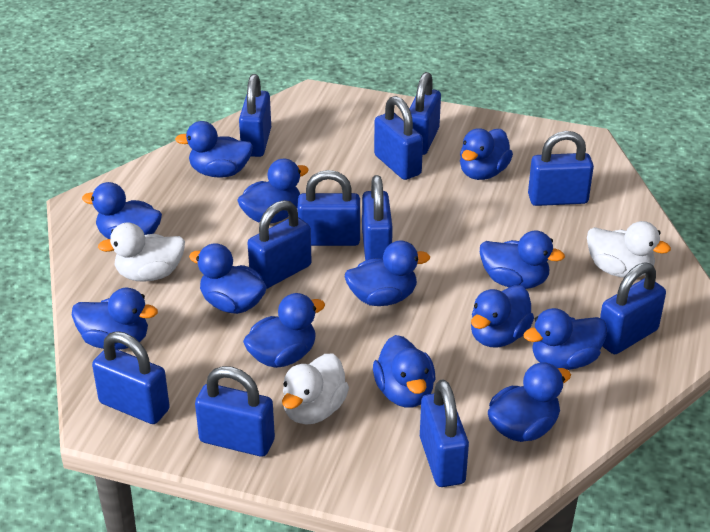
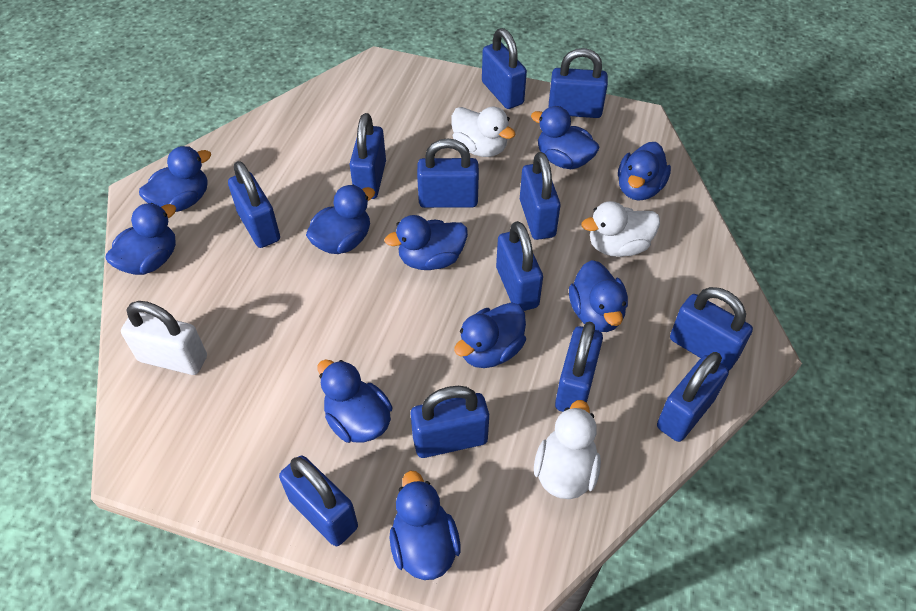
blue duck: 13 -> 10
blue padlock: 11 -> 12
white padlock: 0 -> 1

